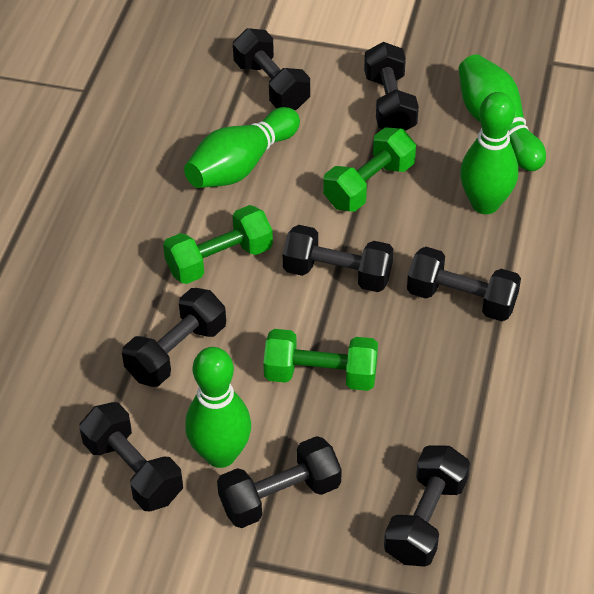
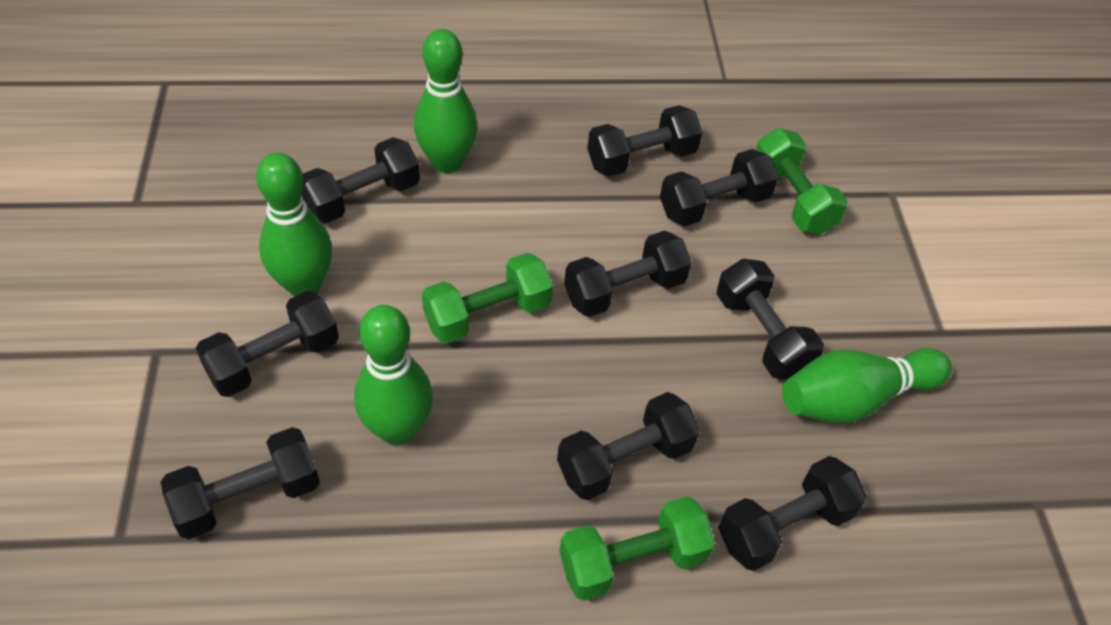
black dumbbell: 8 -> 9

